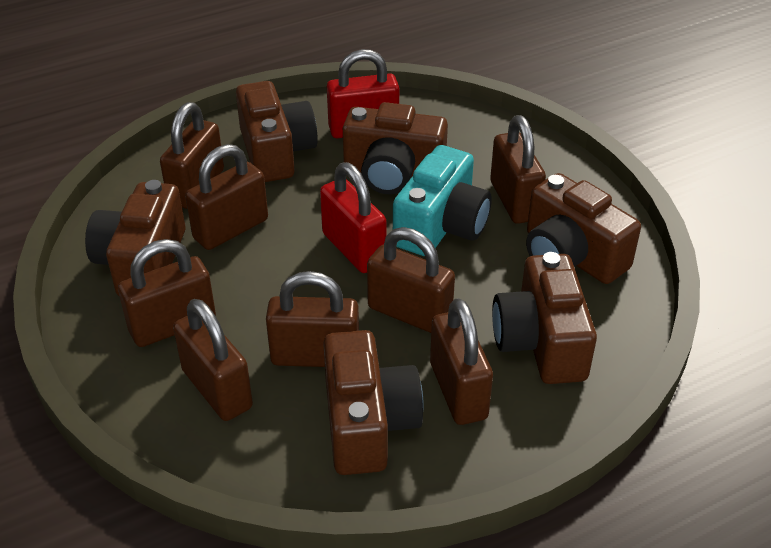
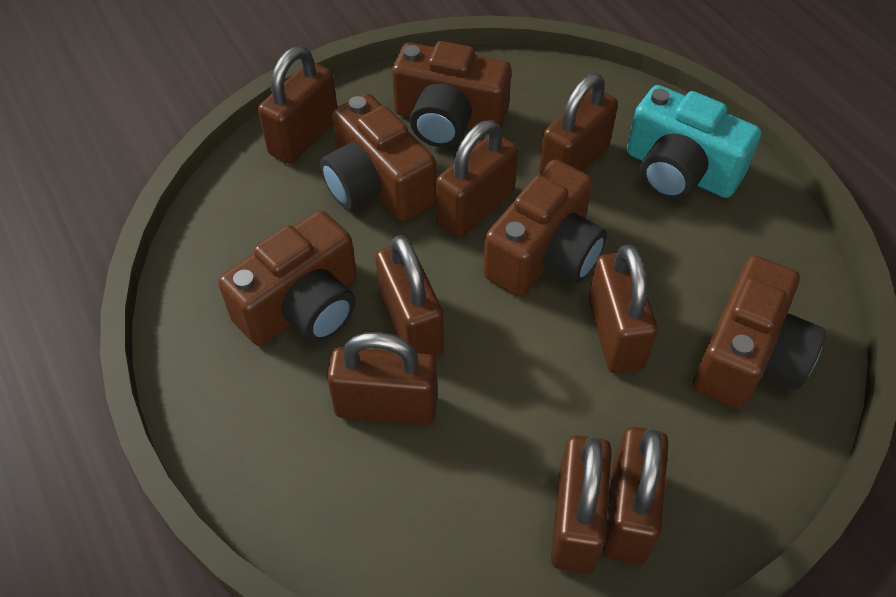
brown camera: 6 -> 5
red padlock: 2 -> 0

